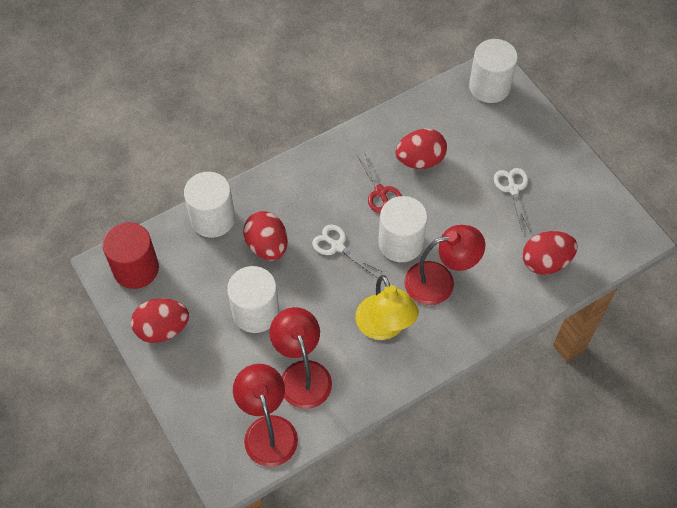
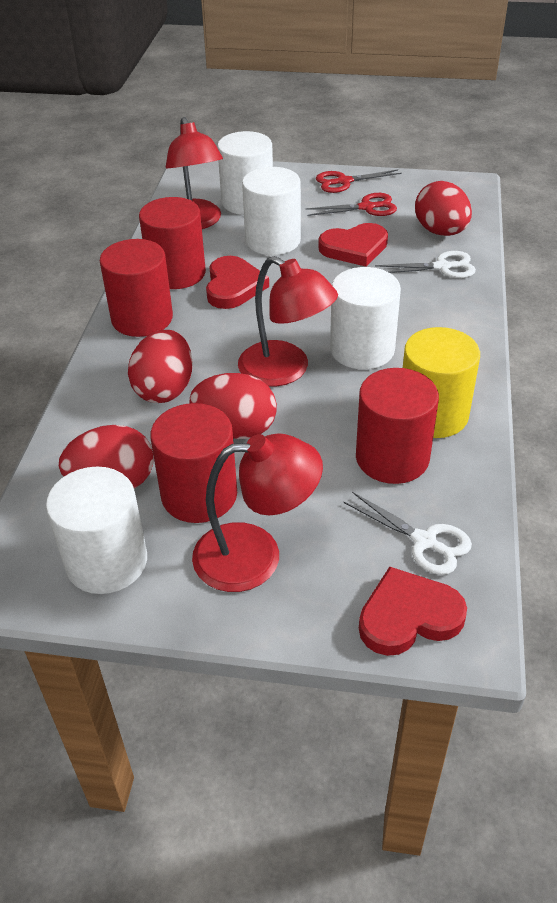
red cylinder: 1 -> 4
red heart: 0 -> 3
red scissors: 1 -> 2
yellow cylinder: 0 -> 1
yellow lamp: 1 -> 0

